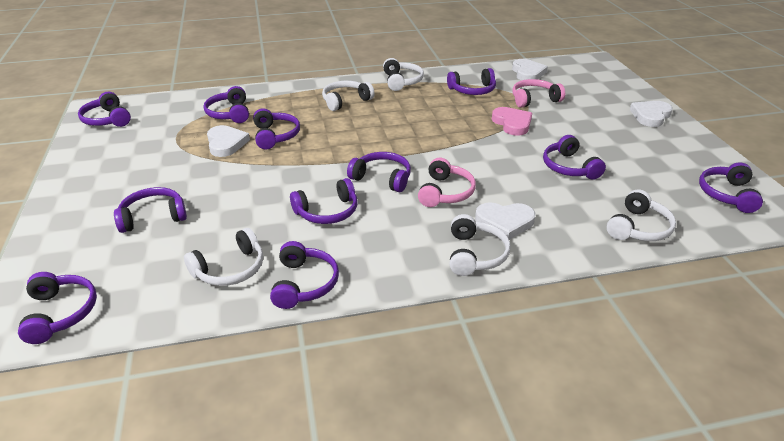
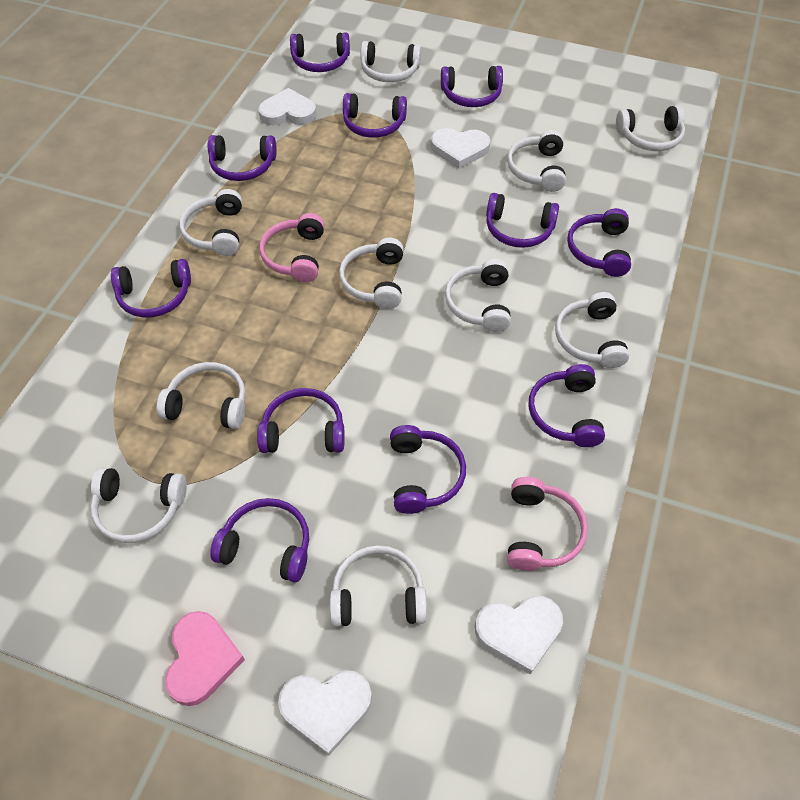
white headphones: 5 -> 10

